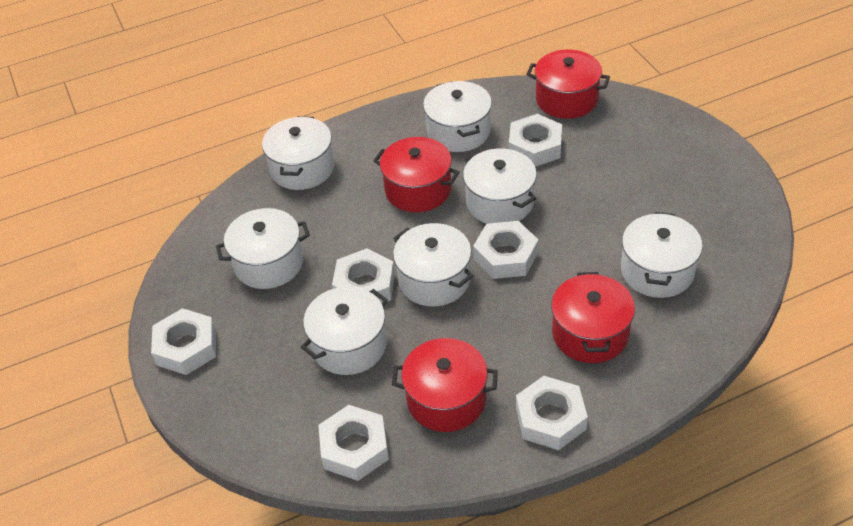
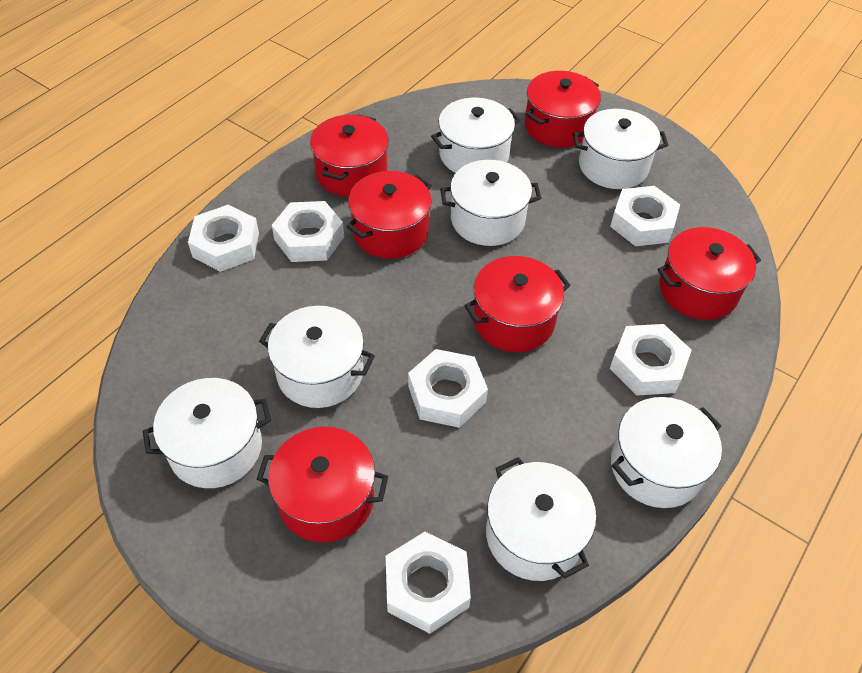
red pot: 4 -> 6

